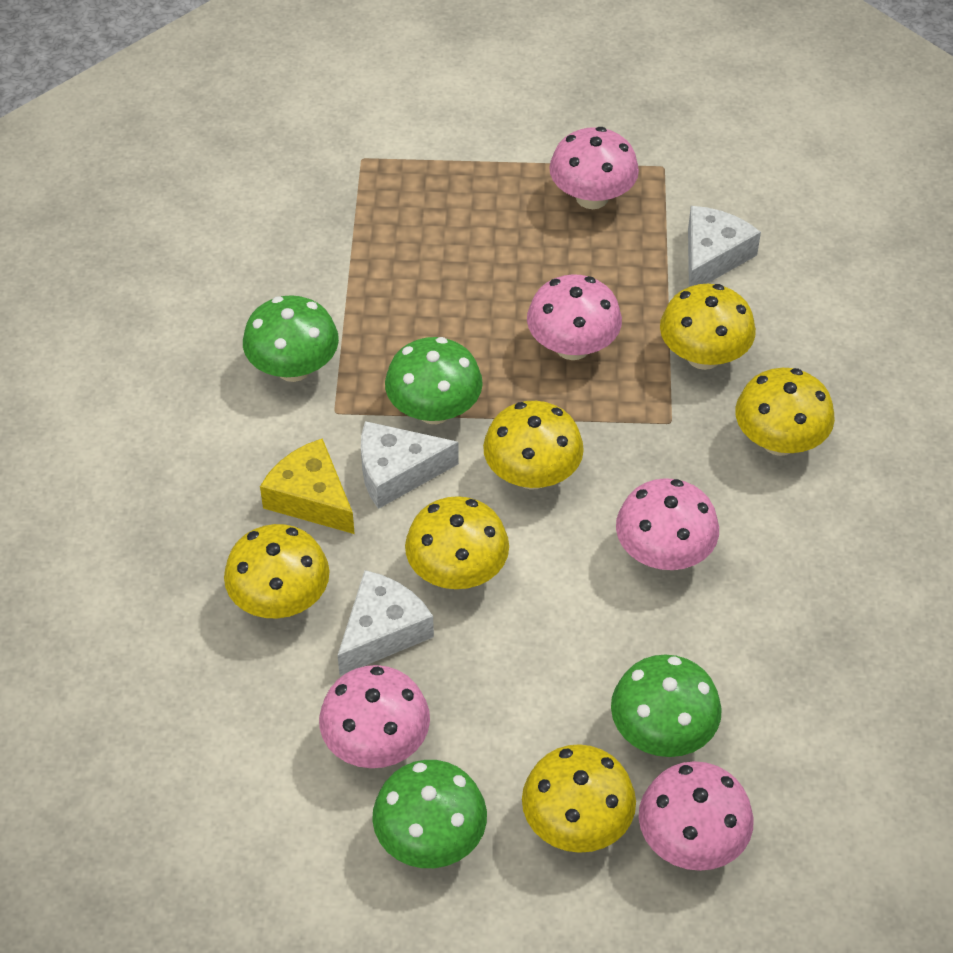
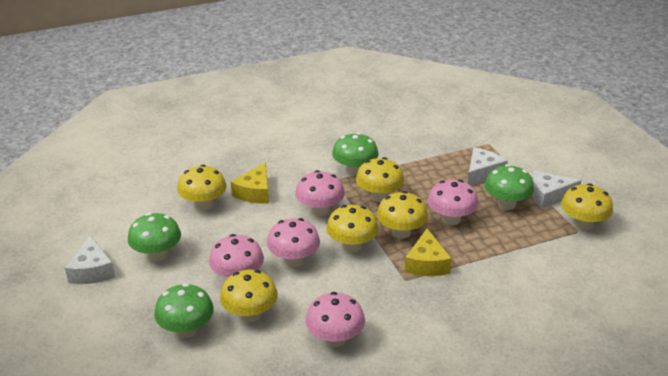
yellow cheese: 1 -> 2

